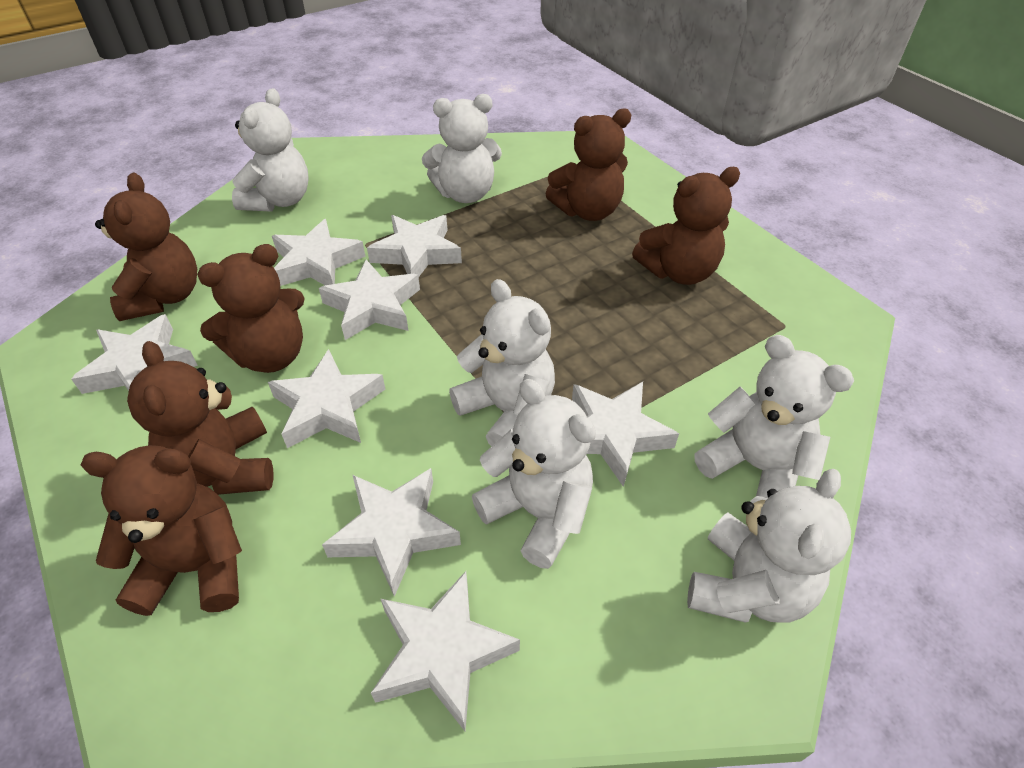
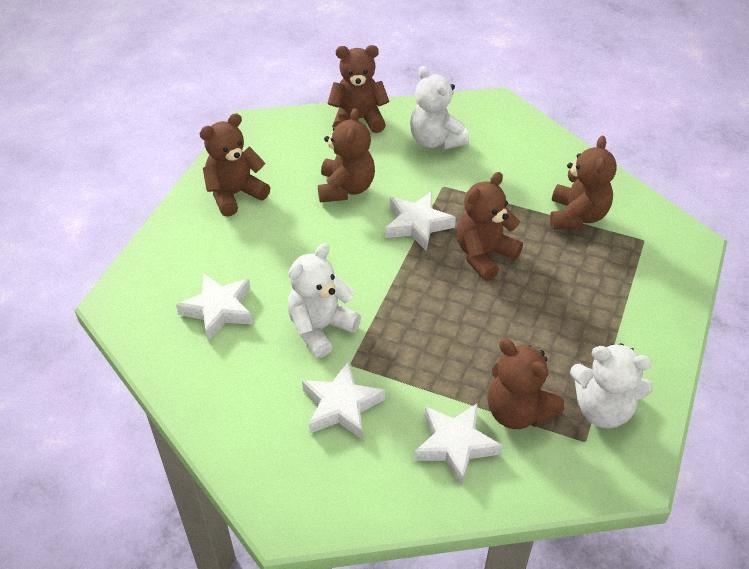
white star: 8 -> 4
white teddy bear: 6 -> 3

